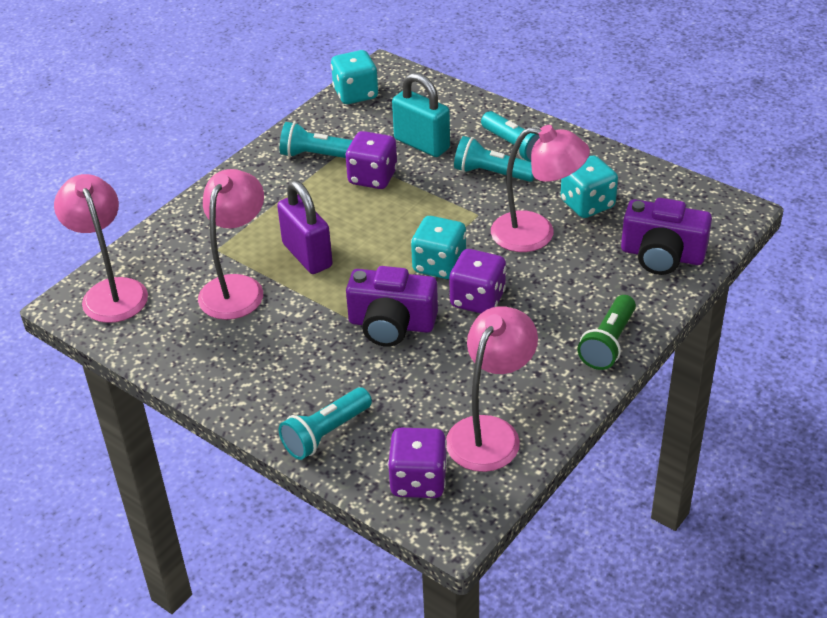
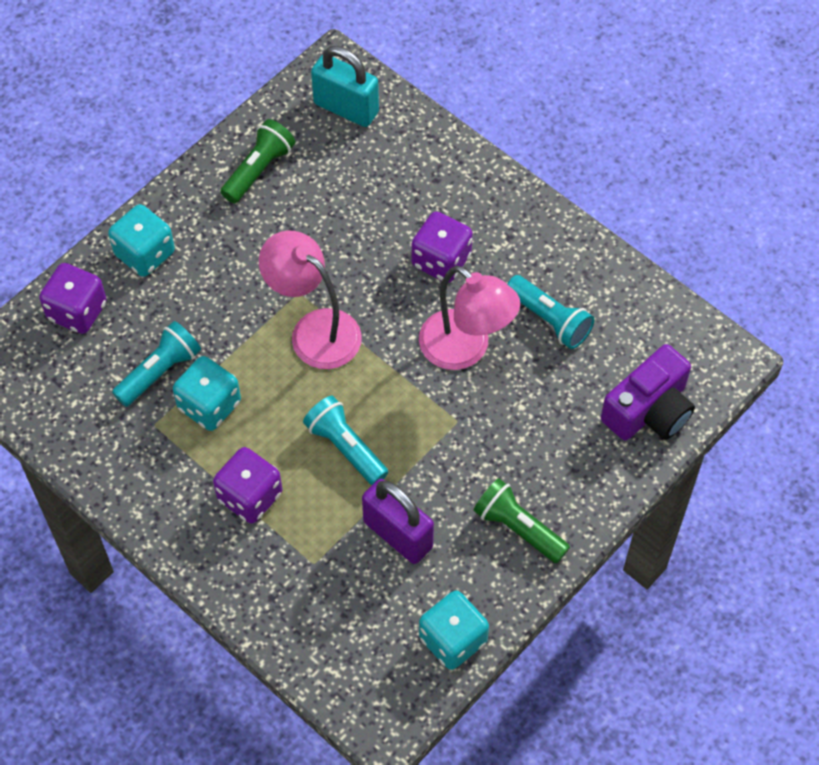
green flashlight: 1 -> 2
pink lamp: 4 -> 2
purple camera: 2 -> 1
turquoise flashlight: 4 -> 3

